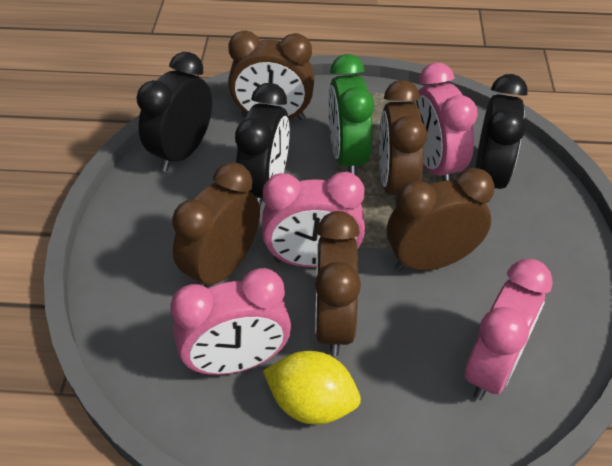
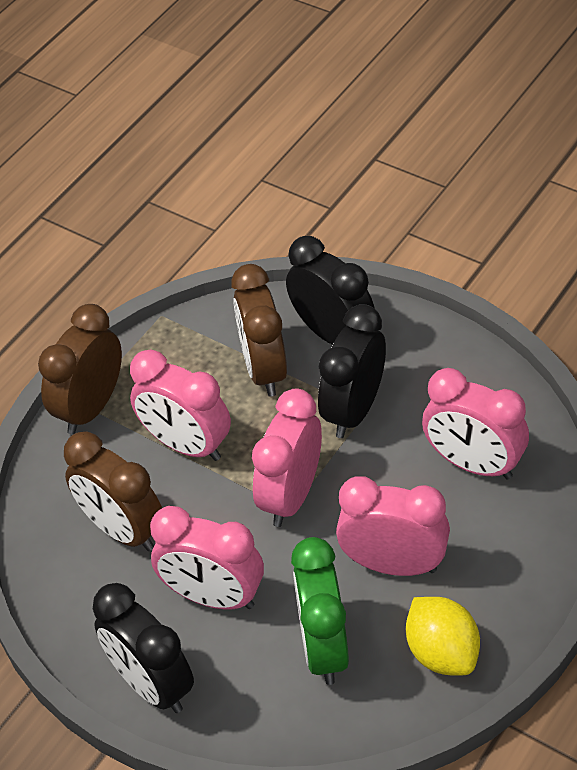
brown clock: 5 -> 3
pink clock: 4 -> 5

